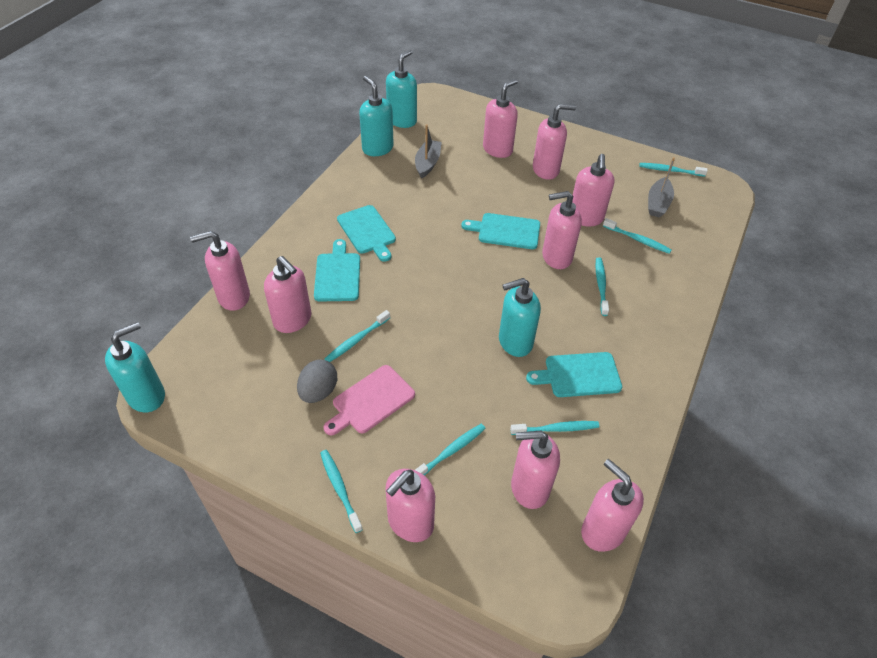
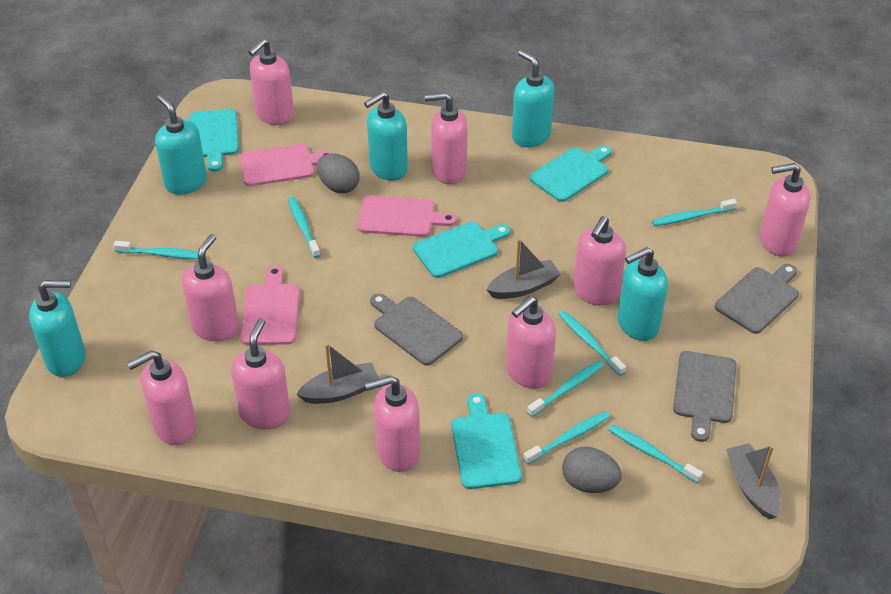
grey boat: 2 -> 3
grey cutting board: 0 -> 3
grey egg: 1 -> 2
pink cutting board: 1 -> 3
turquoise soap dispenser: 4 -> 5

